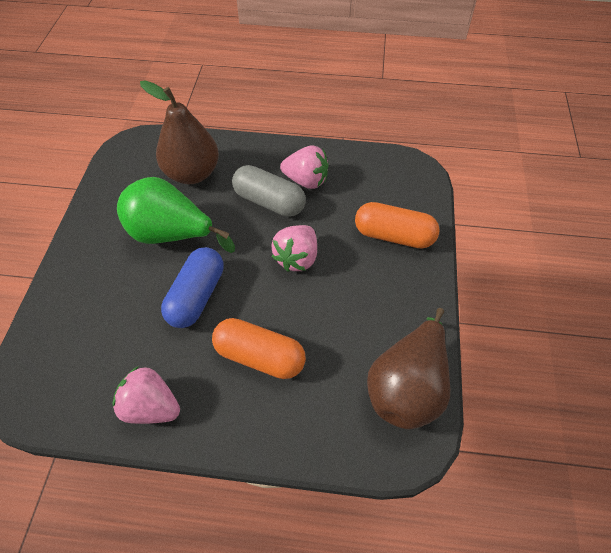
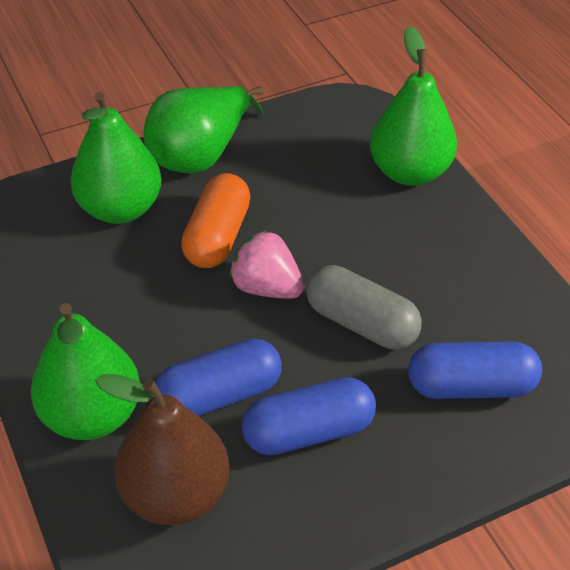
blue capsule: 1 -> 3
brown pear: 2 -> 1
green pear: 1 -> 4
orange capsule: 2 -> 1
pink strawberry: 3 -> 1

